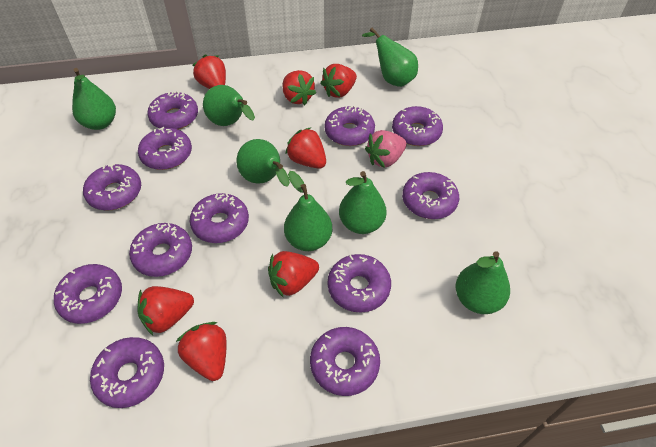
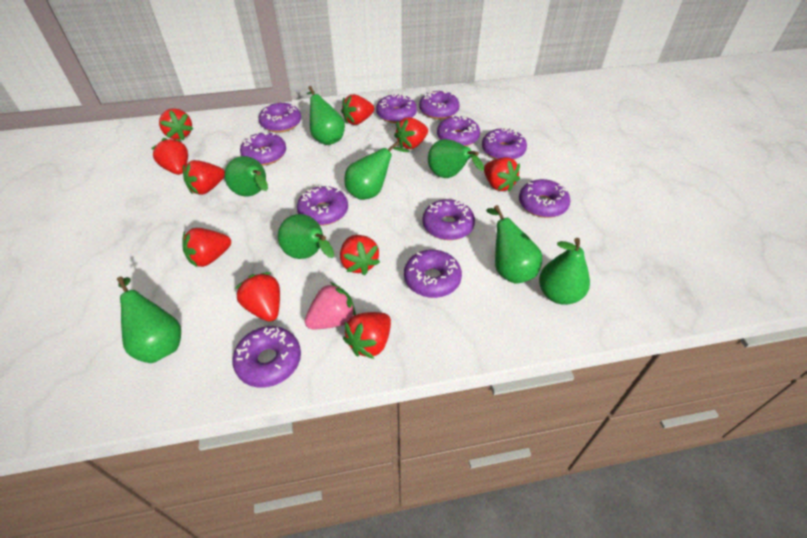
green pear: 7 -> 8
purple donut: 12 -> 11
red strawberry: 7 -> 10

